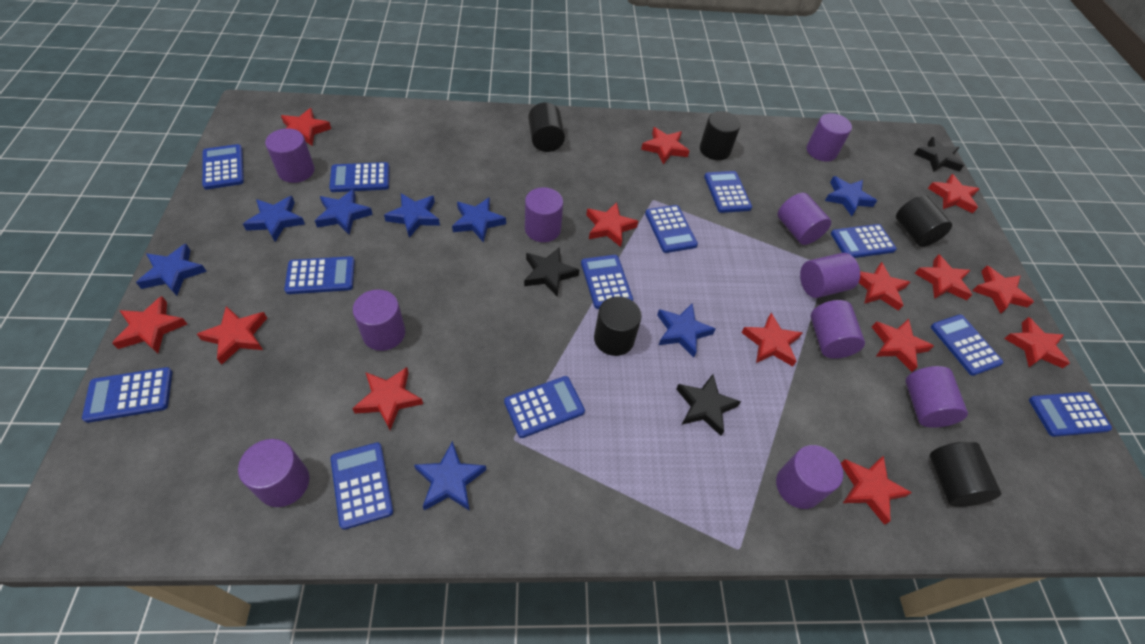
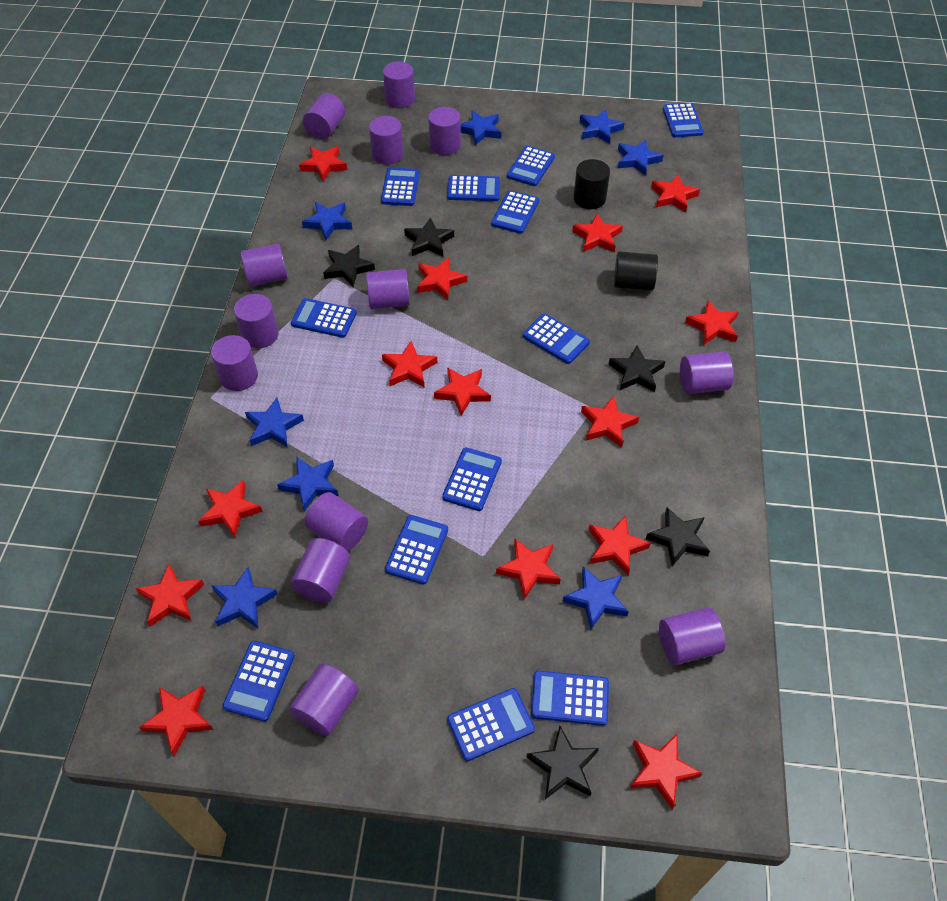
black cylinder: 5 -> 2
black star: 3 -> 5
purple cylinder: 10 -> 13

